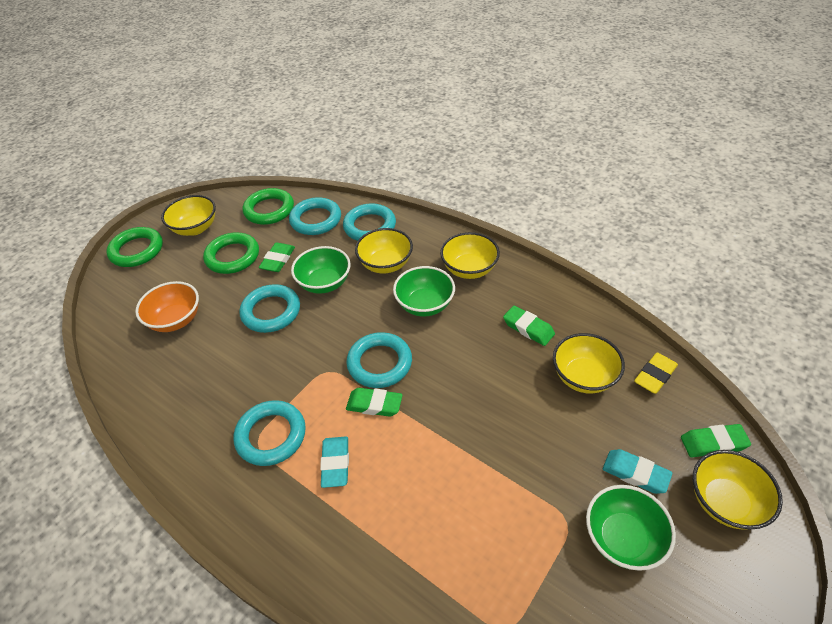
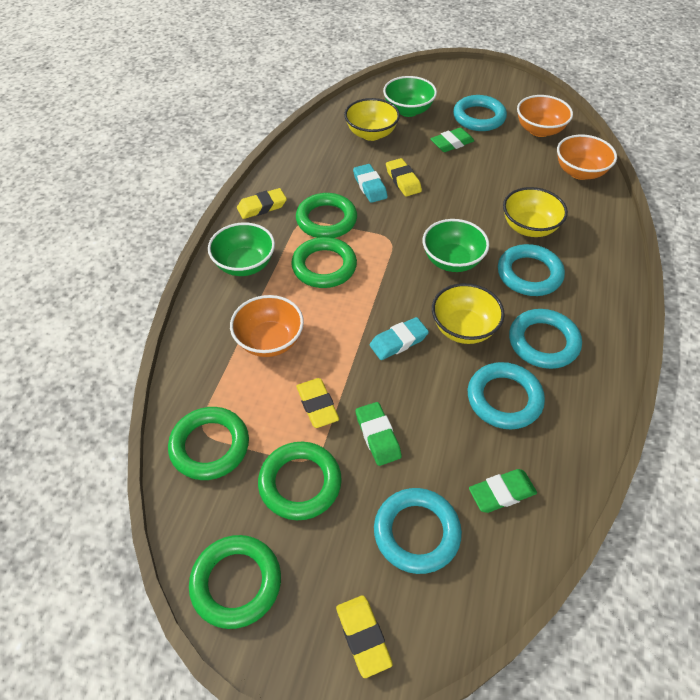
green eraser: 4 -> 3
green ring: 3 -> 5
orange bowl: 1 -> 3
yellow bowl: 5 -> 3
yellow eraser: 1 -> 4

